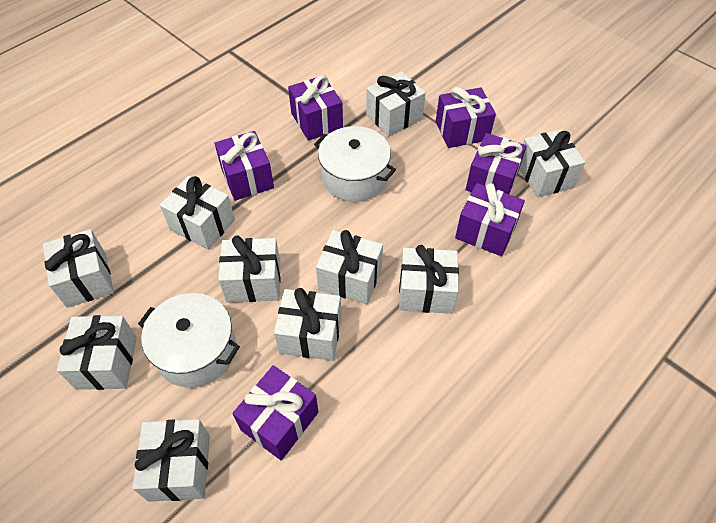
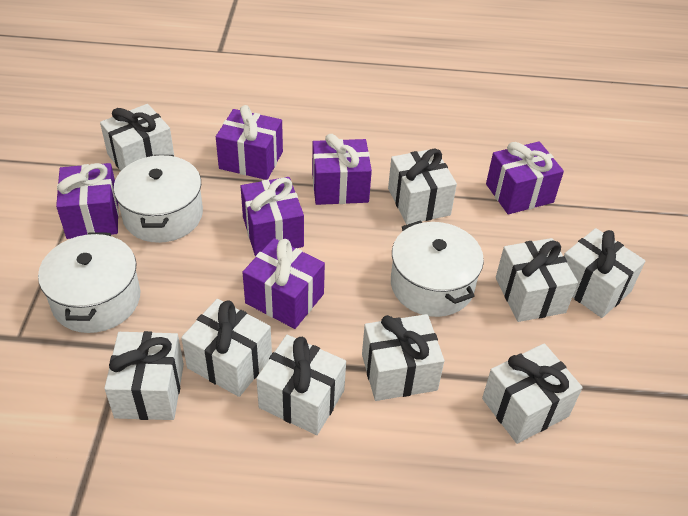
white gift: 10 -> 9
white pot: 2 -> 3

